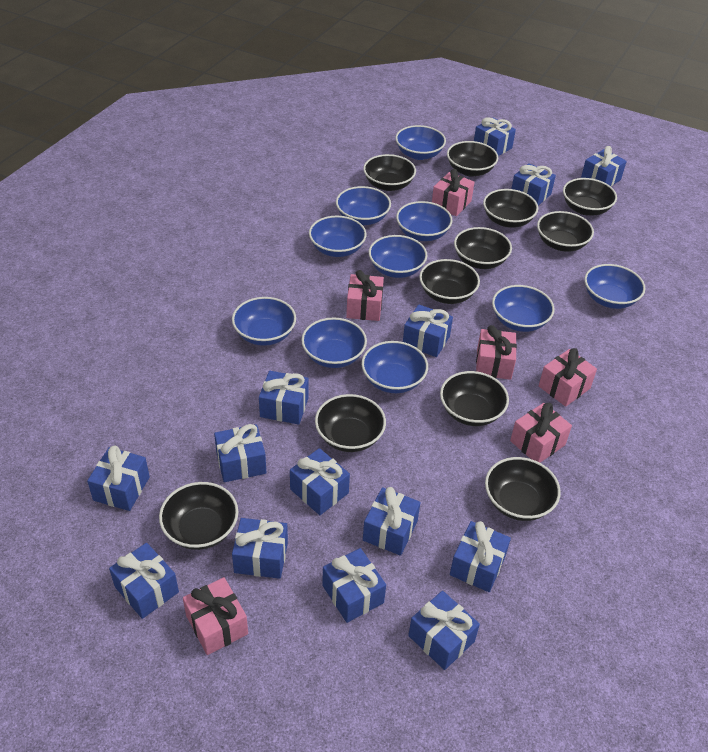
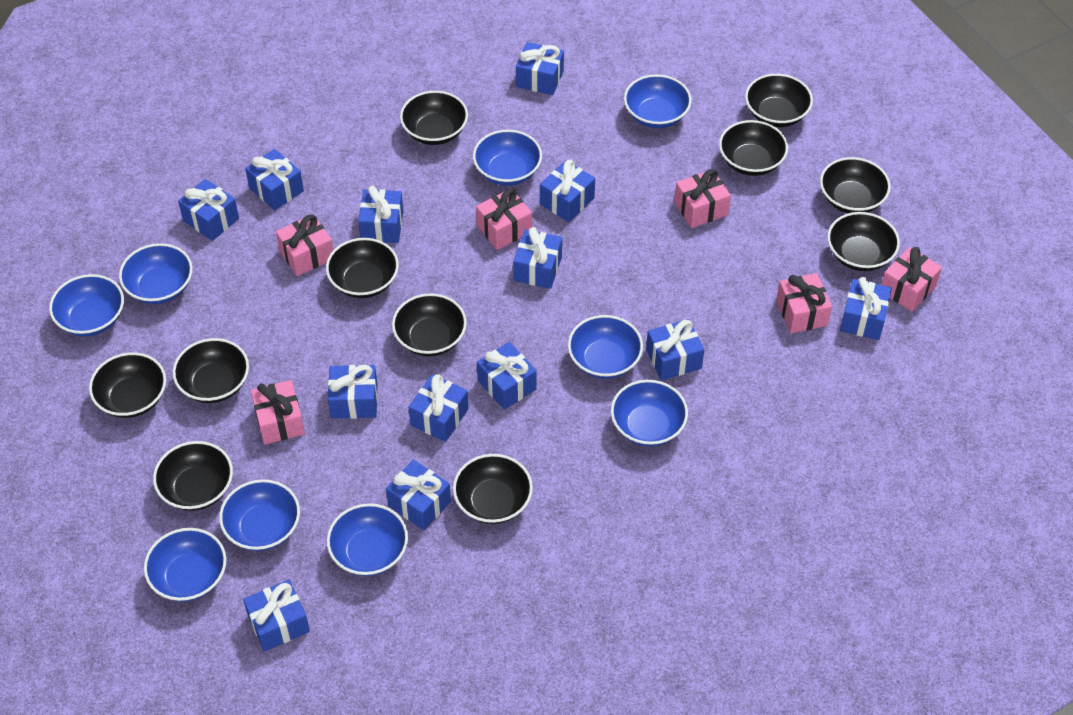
blue bowl: 10 -> 9
blue gift: 14 -> 13

